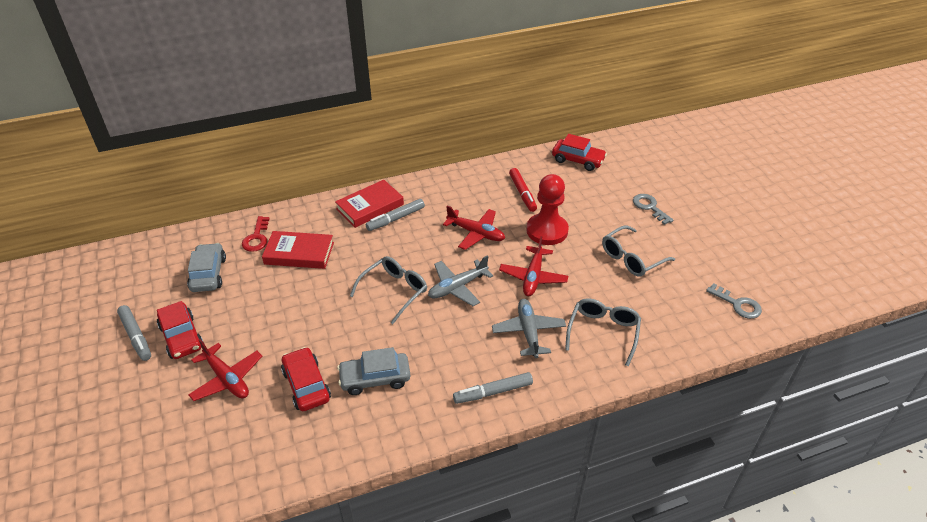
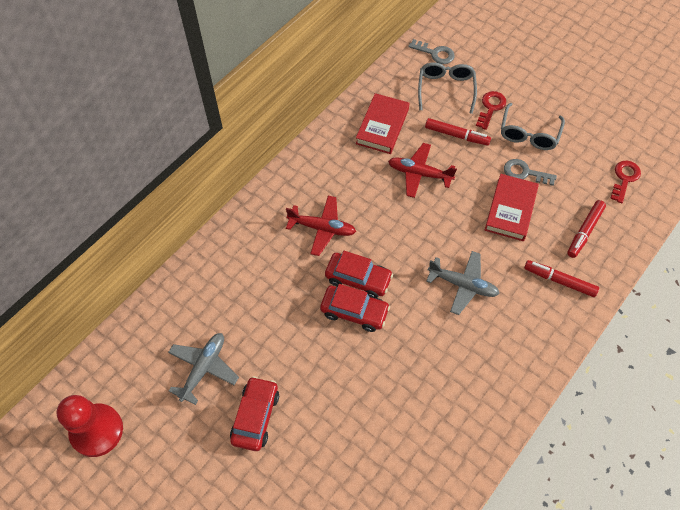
grey car: 2 -> 0
grey glasses: 3 -> 2
grey marker: 3 -> 0
red key: 1 -> 2
red marker: 1 -> 3
red plane: 3 -> 2

